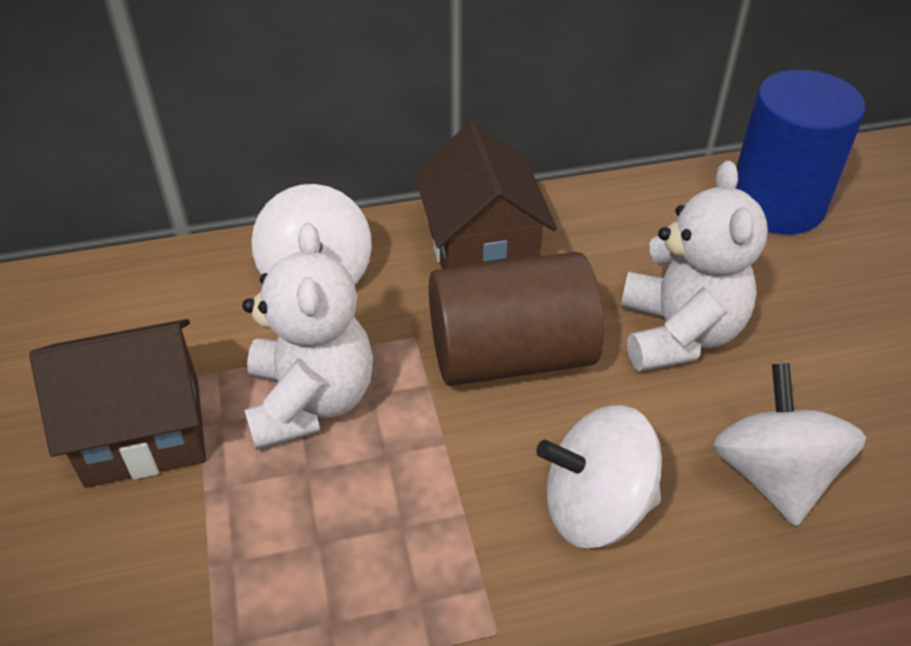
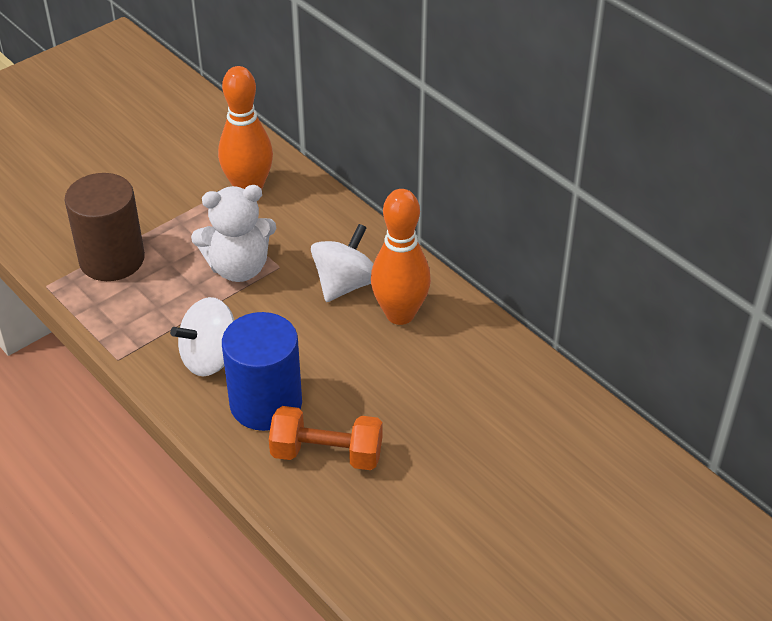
brown house: 2 -> 0
orange bowling pin: 0 -> 2
orange dumbbell: 0 -> 1
white spinning top: 3 -> 2
white teddy bear: 2 -> 1

